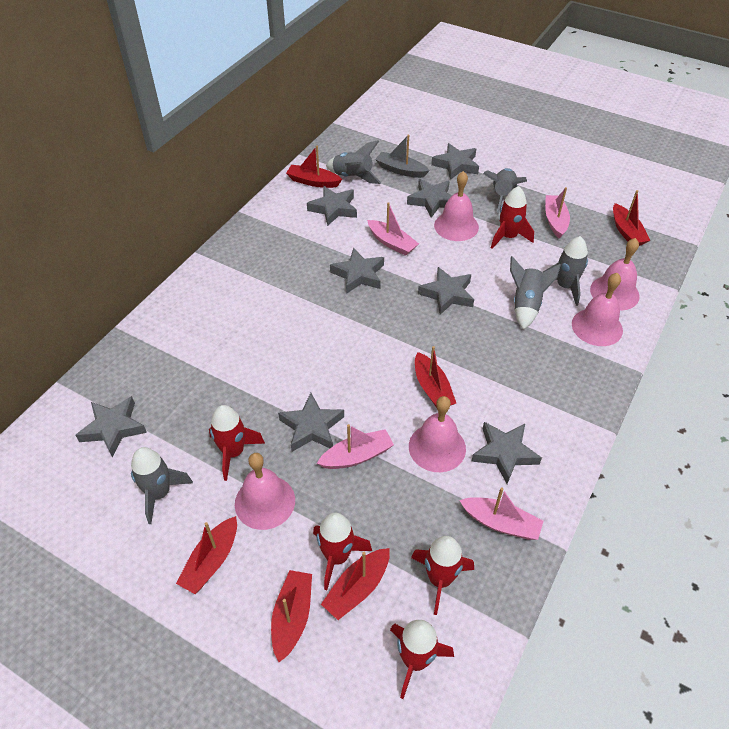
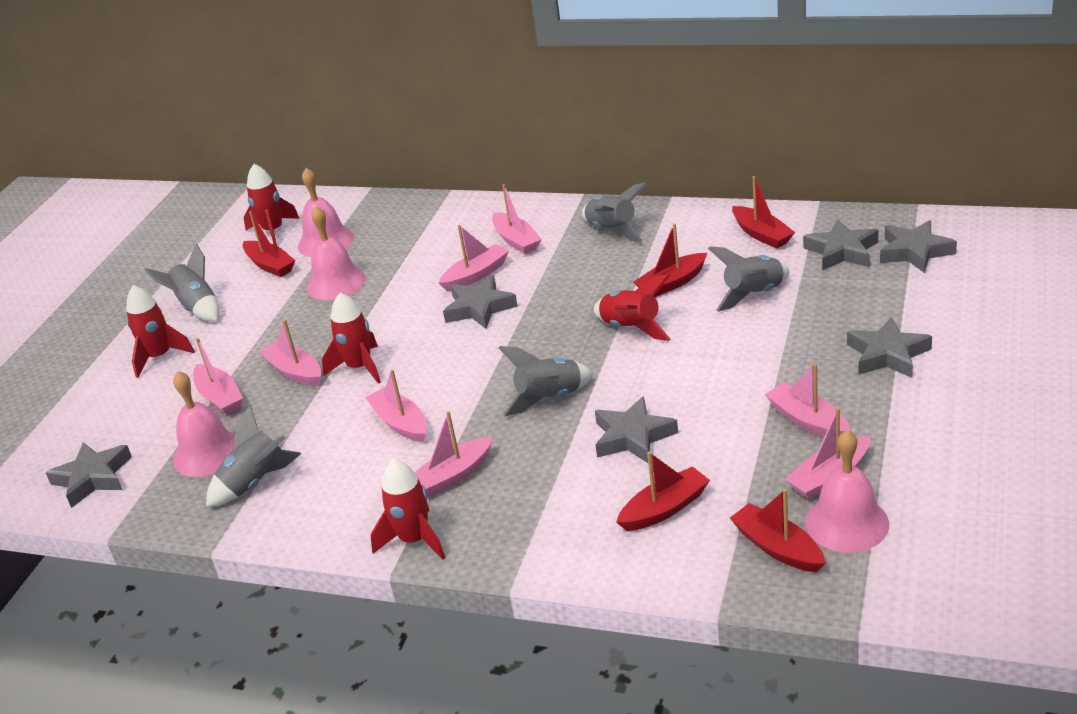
grey boat: 1 -> 0
grey star: 8 -> 6
pink bell: 5 -> 4
pink boat: 4 -> 8
red boat: 6 -> 5

